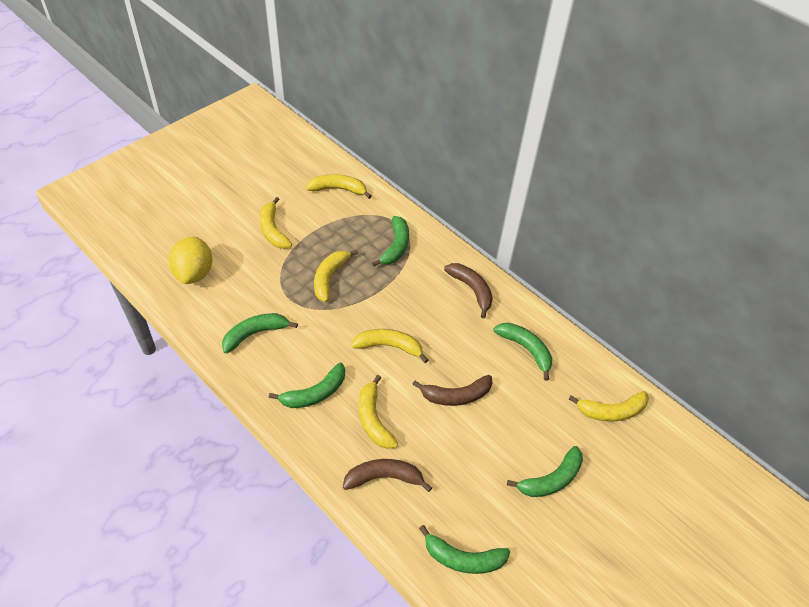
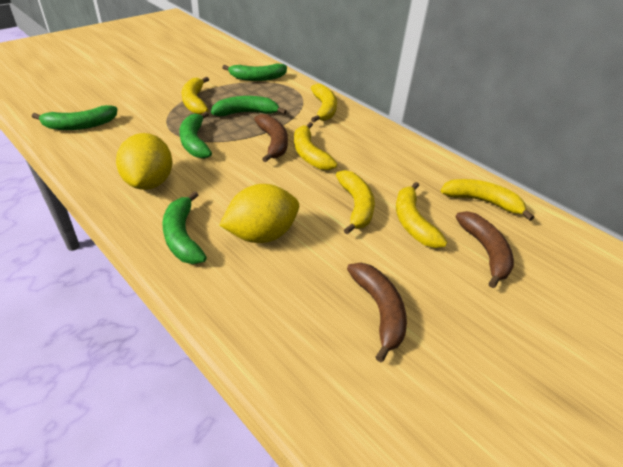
green banana: 6 -> 5
yellow lemon: 1 -> 2

